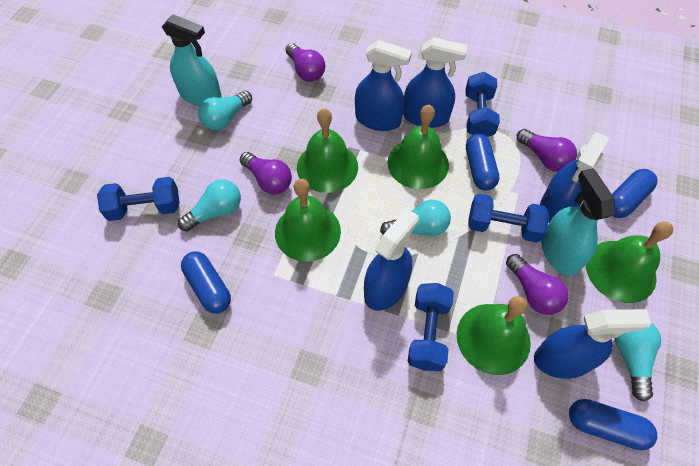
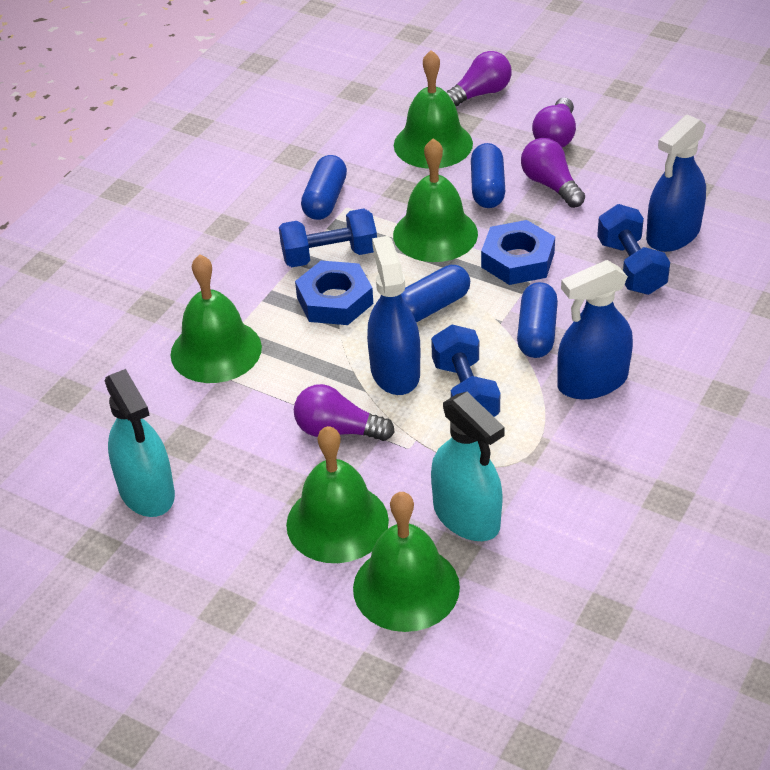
blue dumbbell: 4 -> 3
blue nut: 0 -> 2
blue spray bottle: 5 -> 3
turquoise light bulb: 4 -> 0

